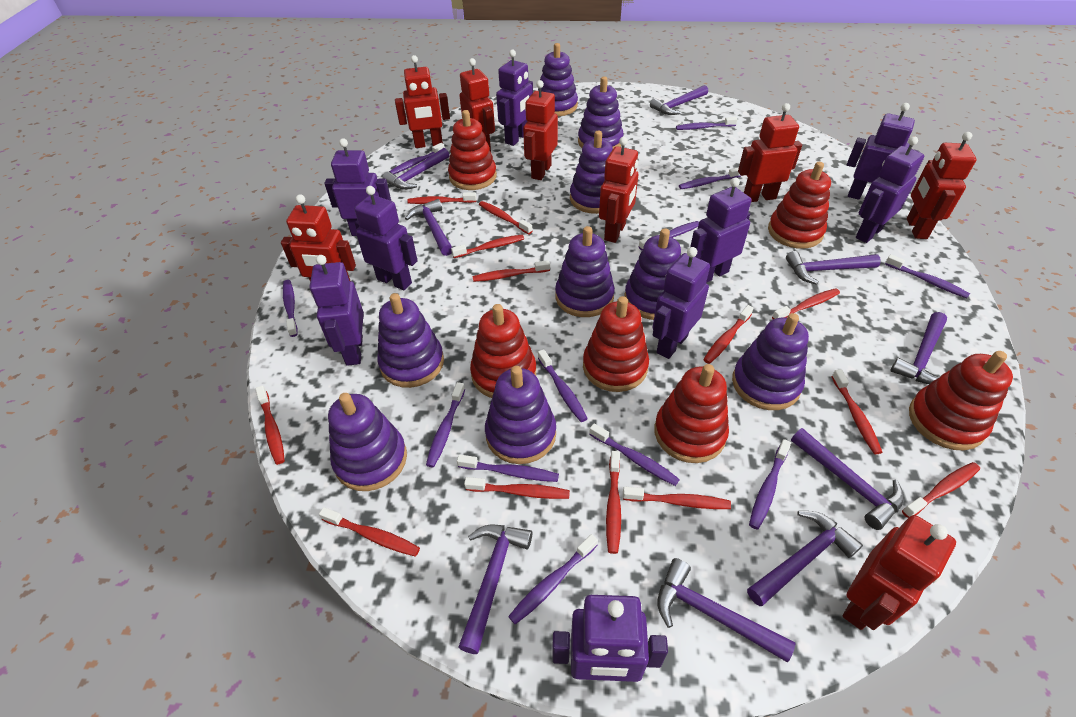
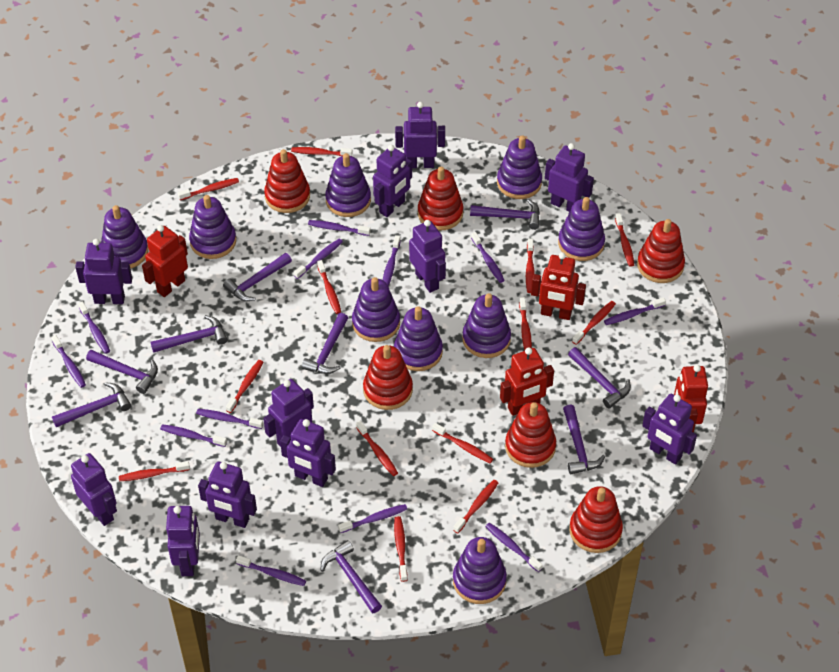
purple robot: 9 -> 11
red robot: 8 -> 4

